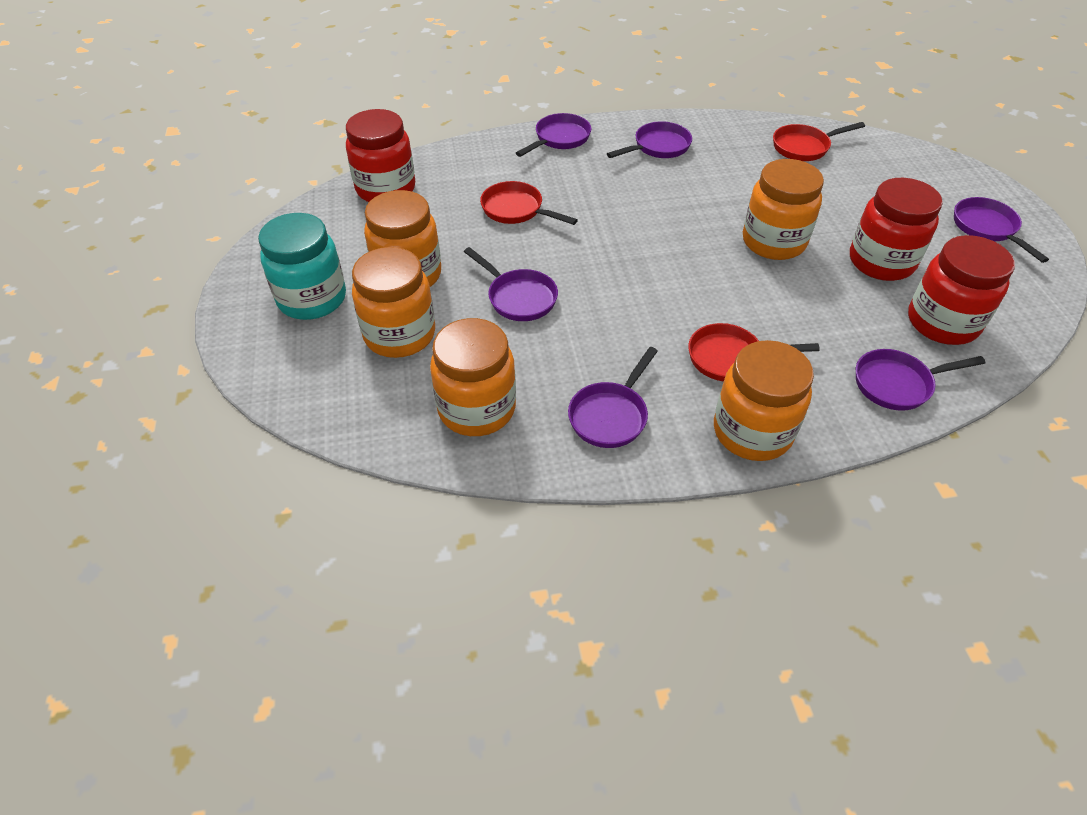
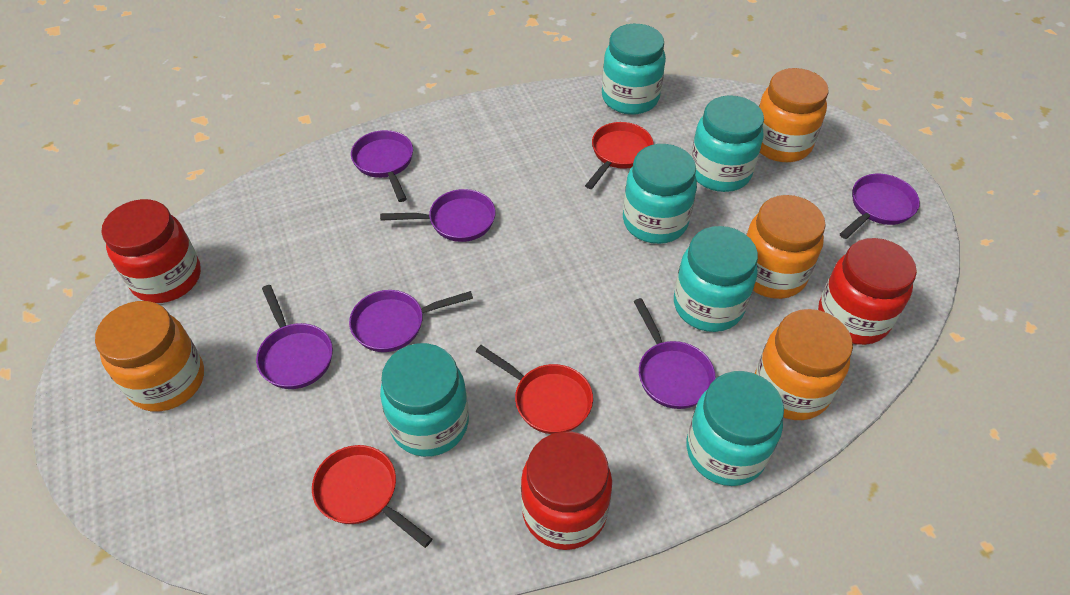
orange jar: 5 -> 4
turquoise jar: 1 -> 6

